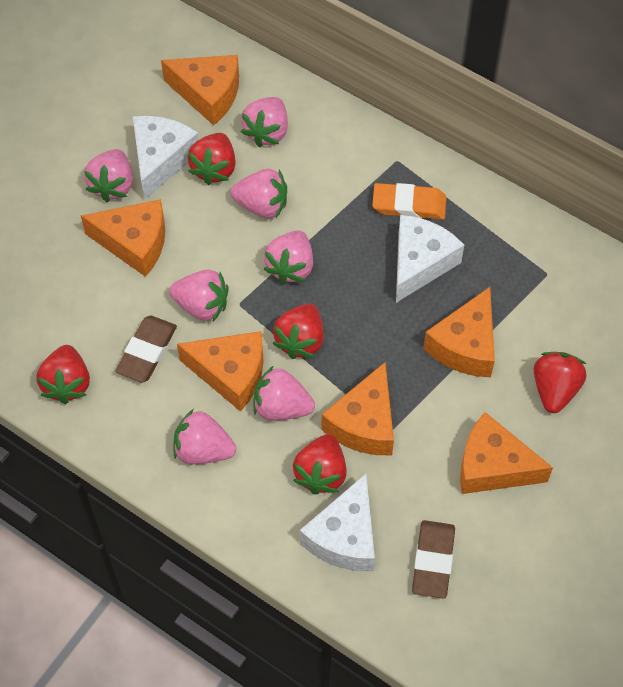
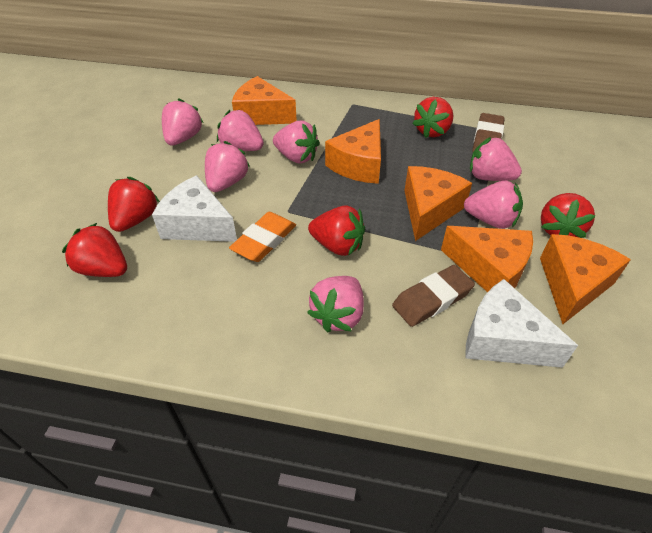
orange cheese: 6 -> 5
white cheese: 3 -> 2

